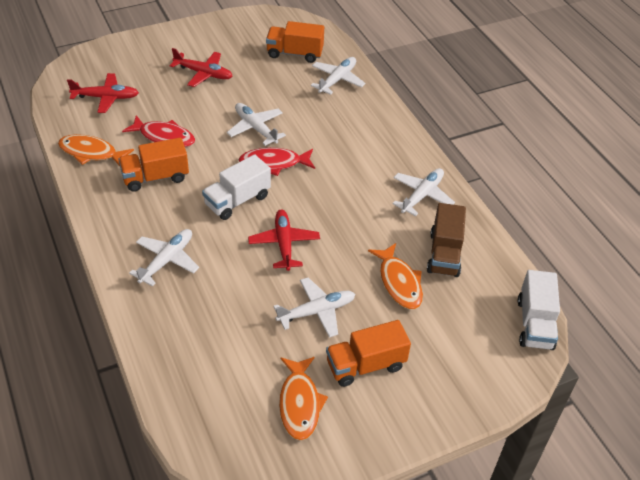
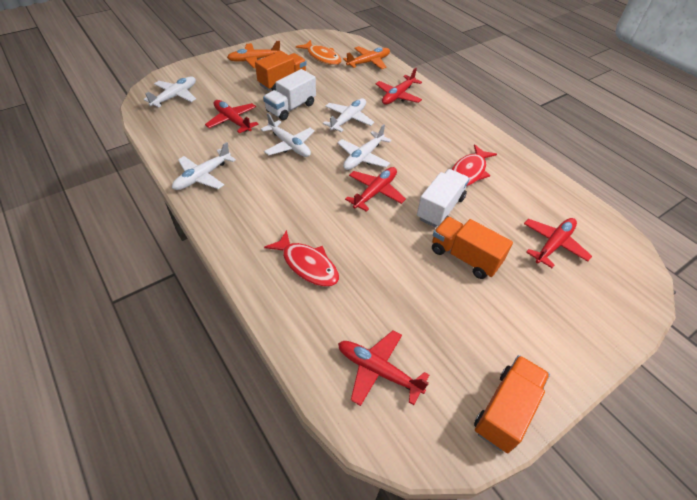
brown truck: 1 -> 0
orange fish: 3 -> 1
orange plane: 0 -> 2
red plane: 3 -> 5

